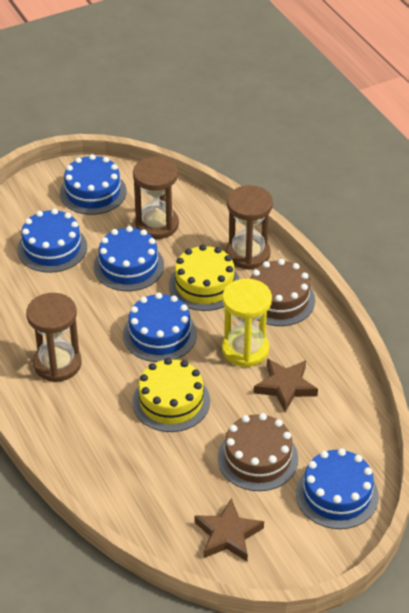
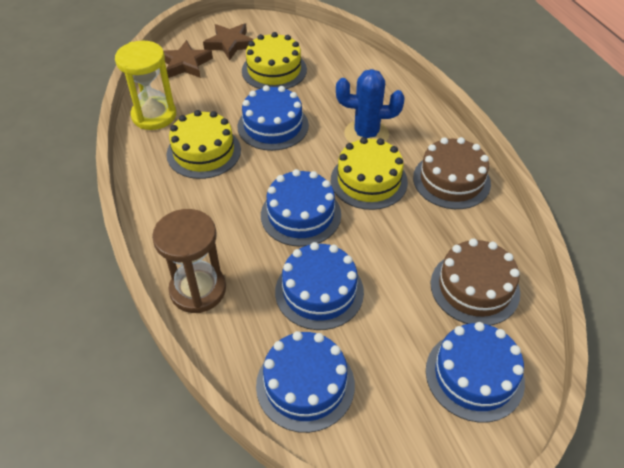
blue cactus: 0 -> 1
brown hourglass: 3 -> 1
yellow cake: 2 -> 3

